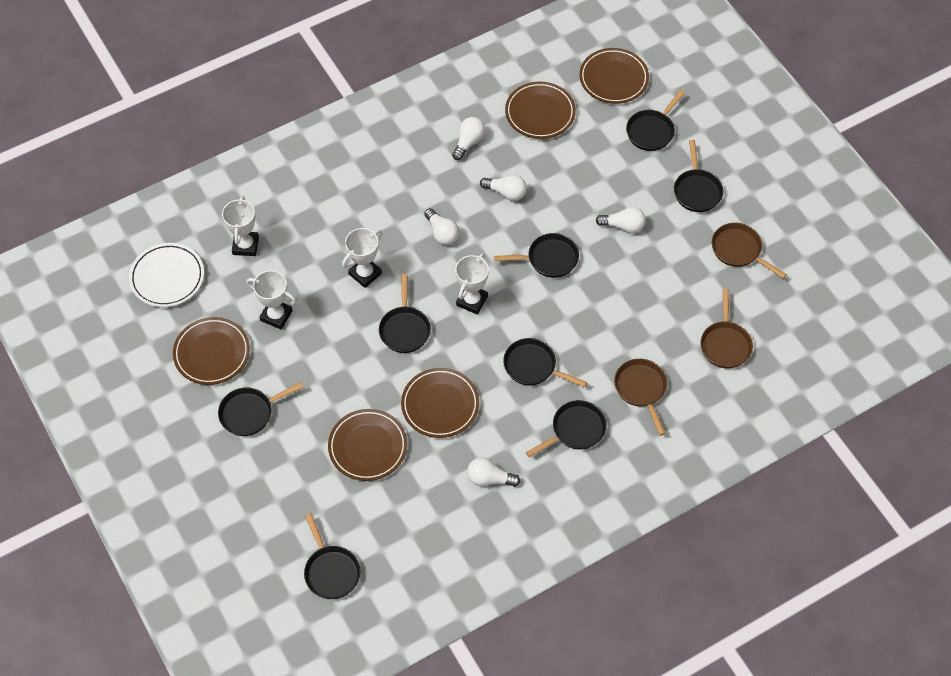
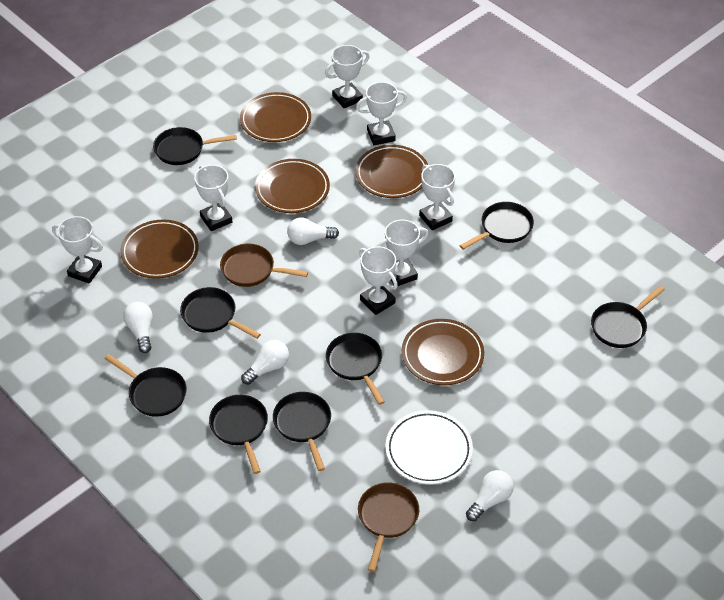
brown pan: 3 -> 2
white light bulb: 5 -> 4
white trophy: 4 -> 7

